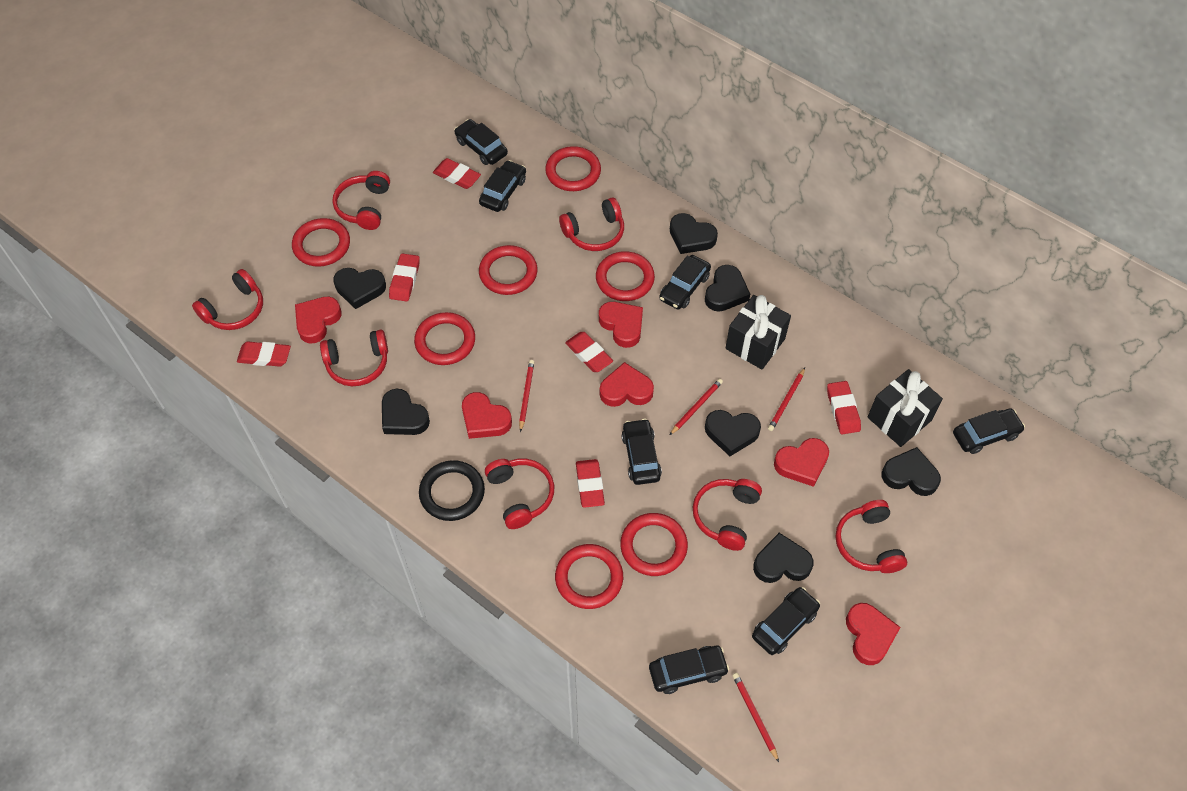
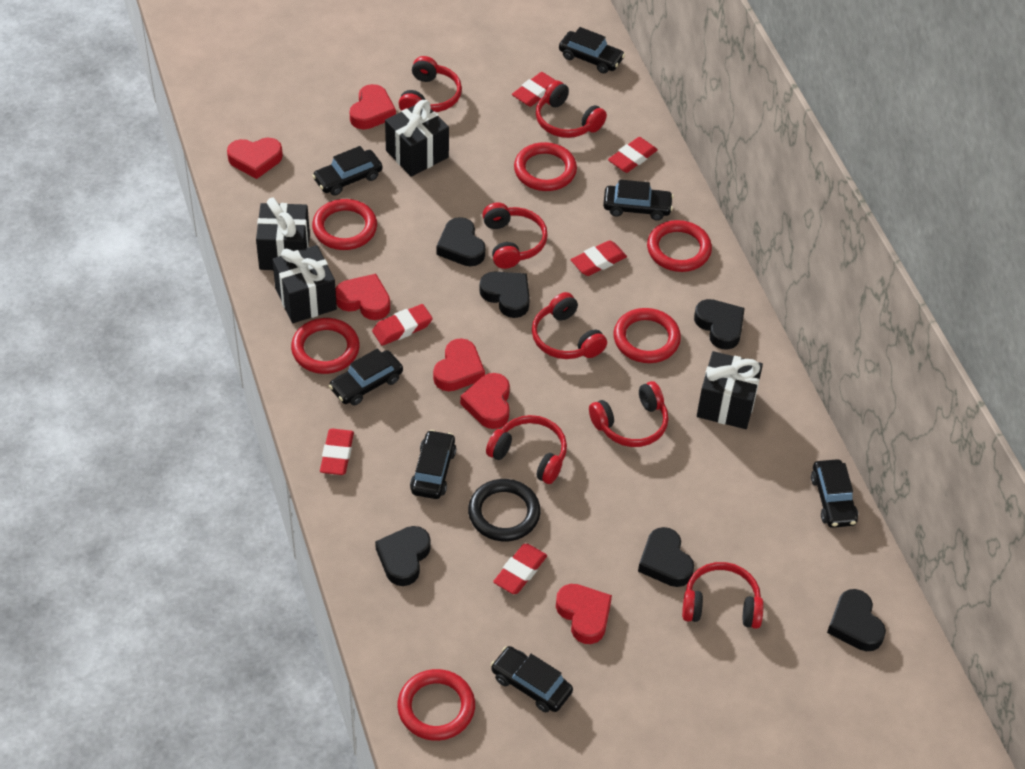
black gift: 2 -> 4
black heart: 7 -> 6
red pencil: 4 -> 0
red ring: 7 -> 6

